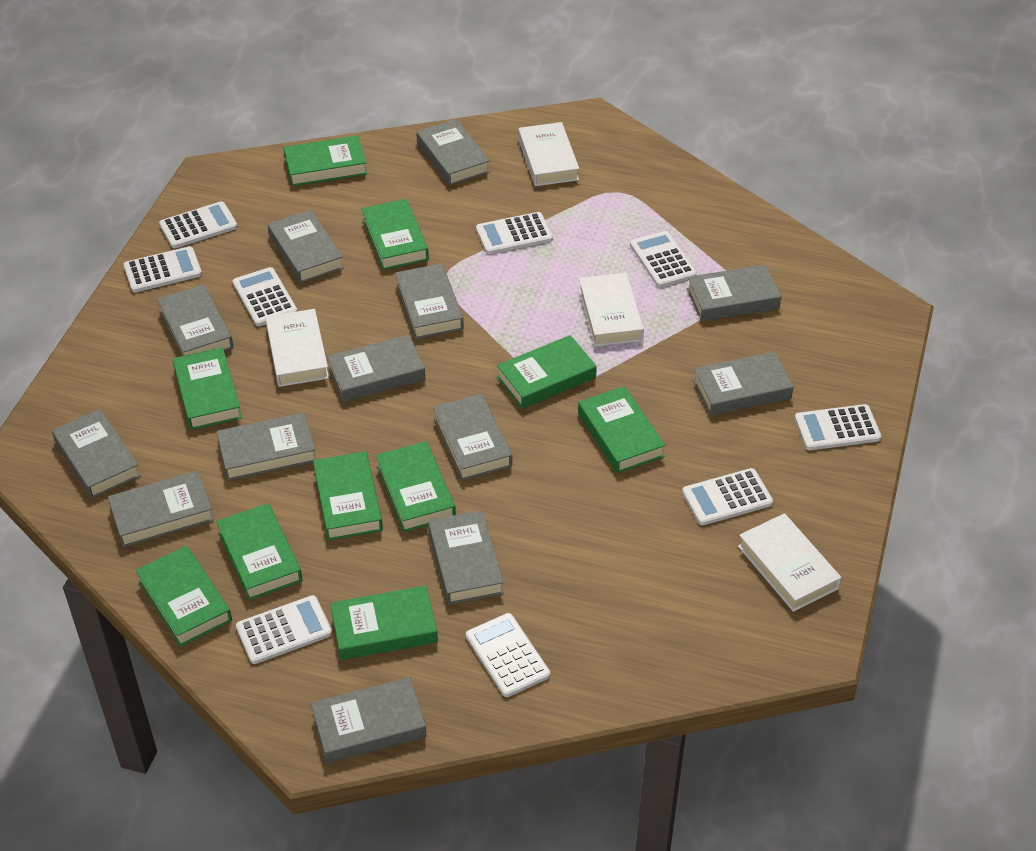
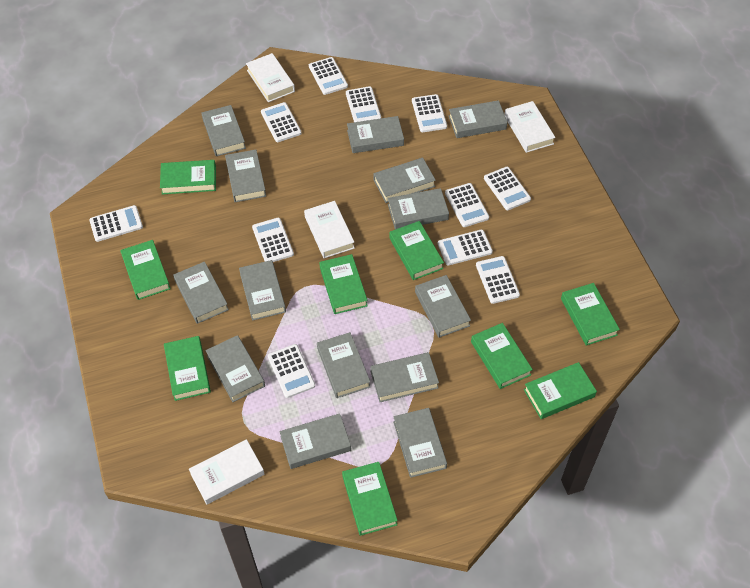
green book: 10 -> 9
grey book: 13 -> 14
white calculator: 9 -> 11

